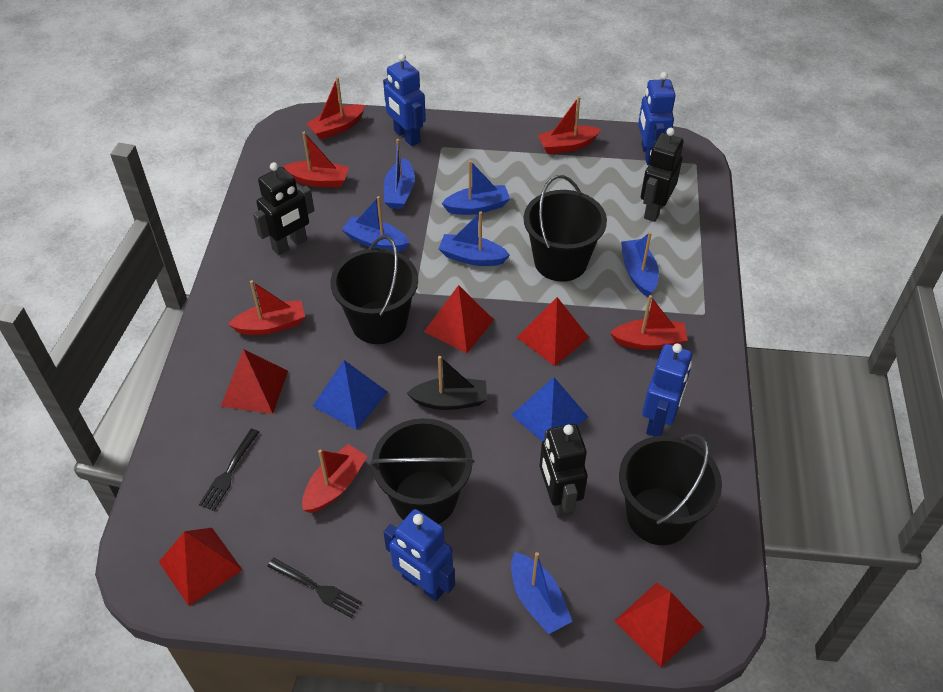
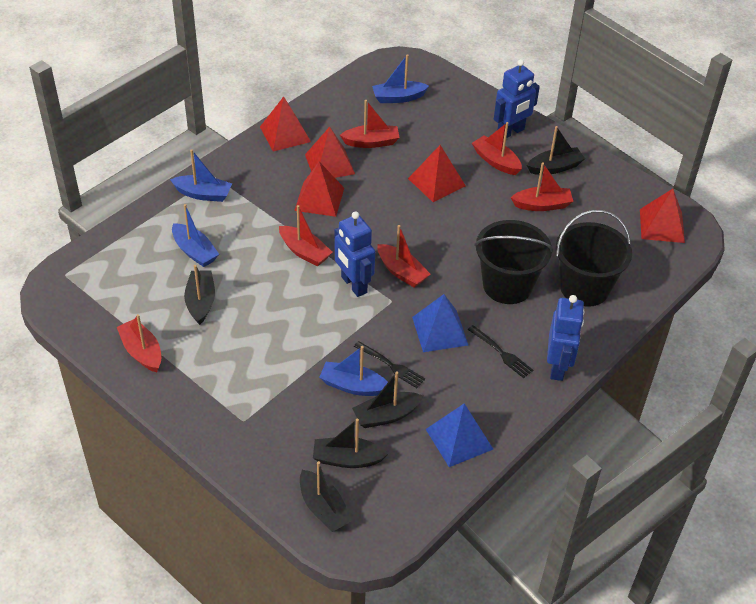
black boat: 1 -> 5
black bucket: 4 -> 2
black robot: 3 -> 0
blue boat: 6 -> 4
blue robot: 4 -> 3

